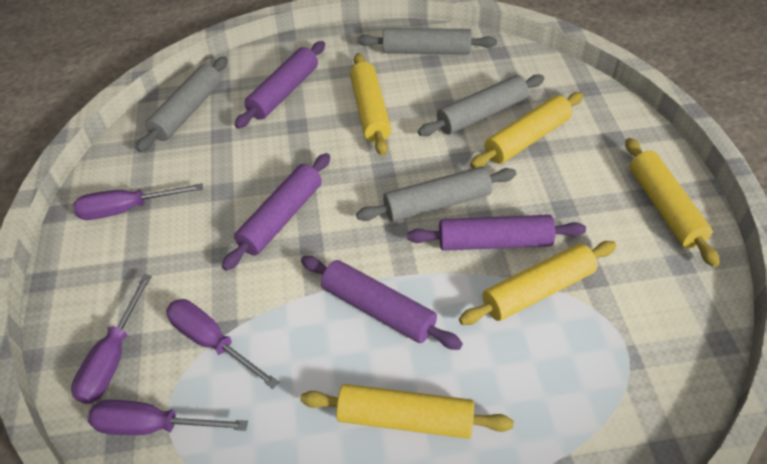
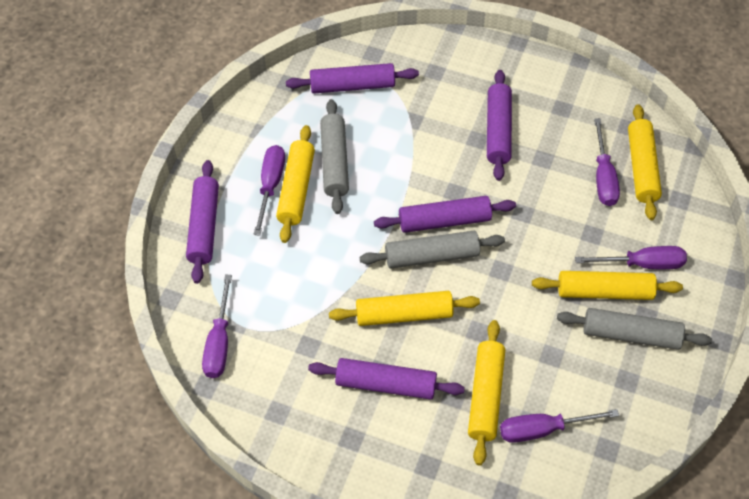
grey rolling pin: 4 -> 3
purple rolling pin: 4 -> 5
purple screwdriver: 4 -> 5

